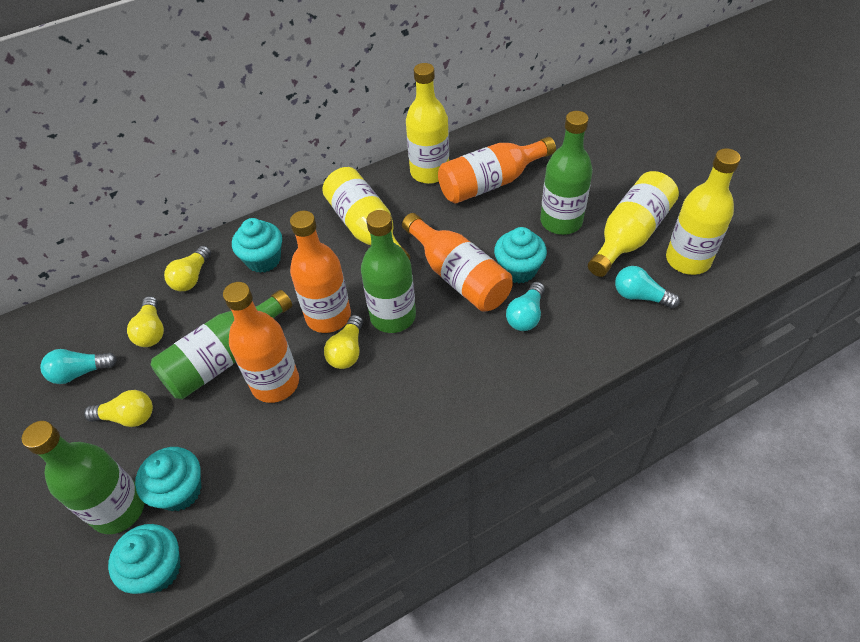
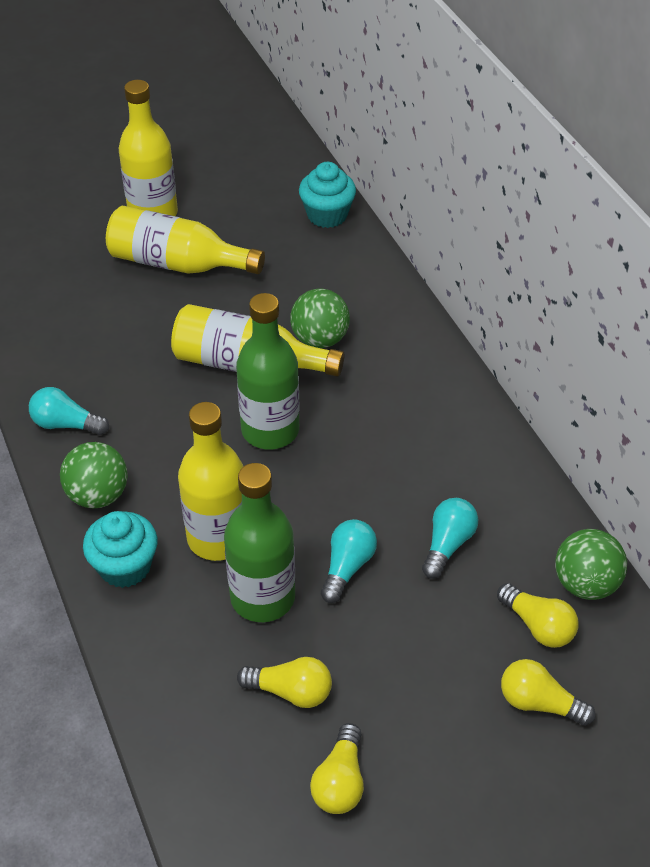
green ball: 0 -> 3
green bottle: 4 -> 2
orange bottle: 4 -> 0
turquoise cupcake: 4 -> 2

